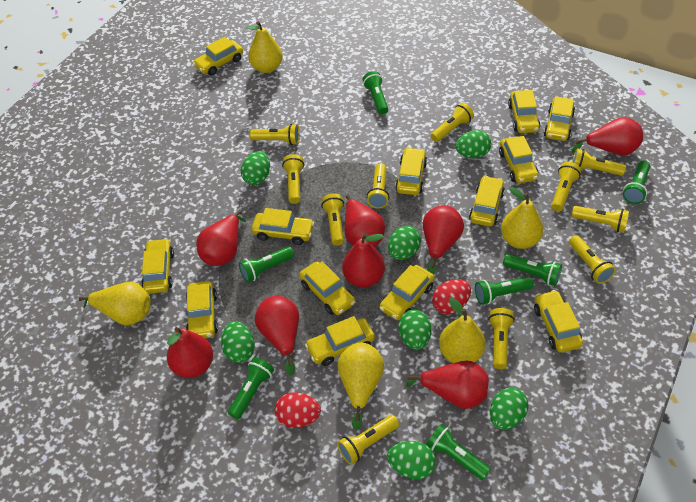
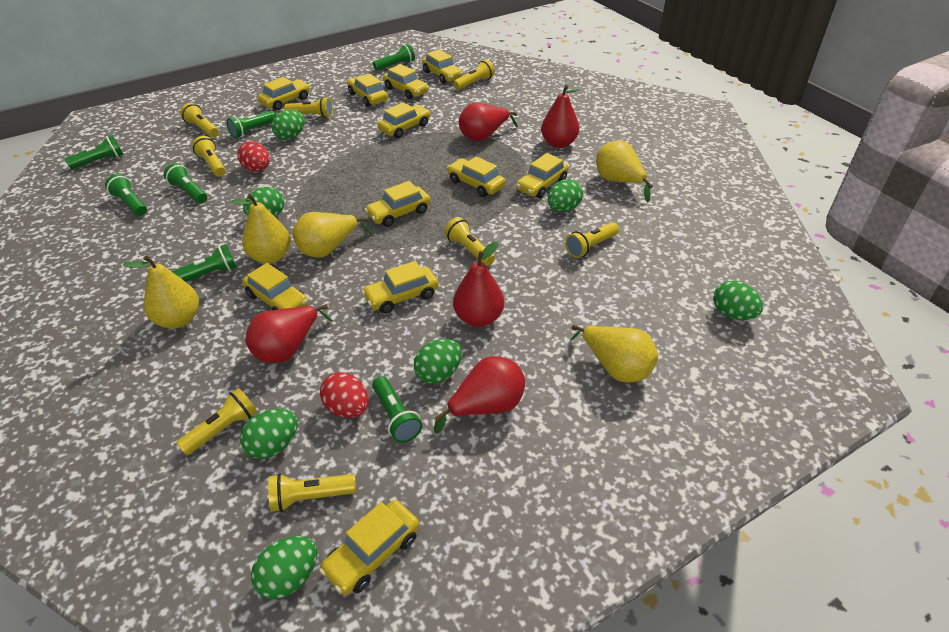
red pear: 8 -> 5
yellow car: 13 -> 11
yellow flashlight: 11 -> 8

